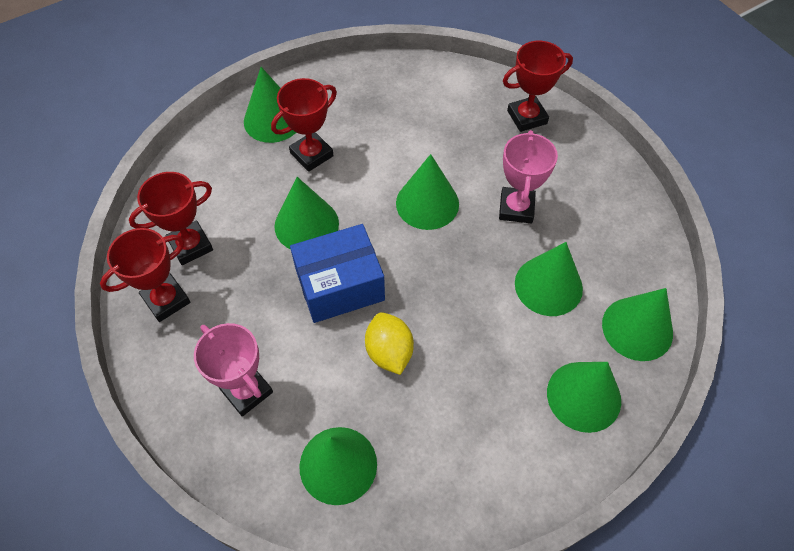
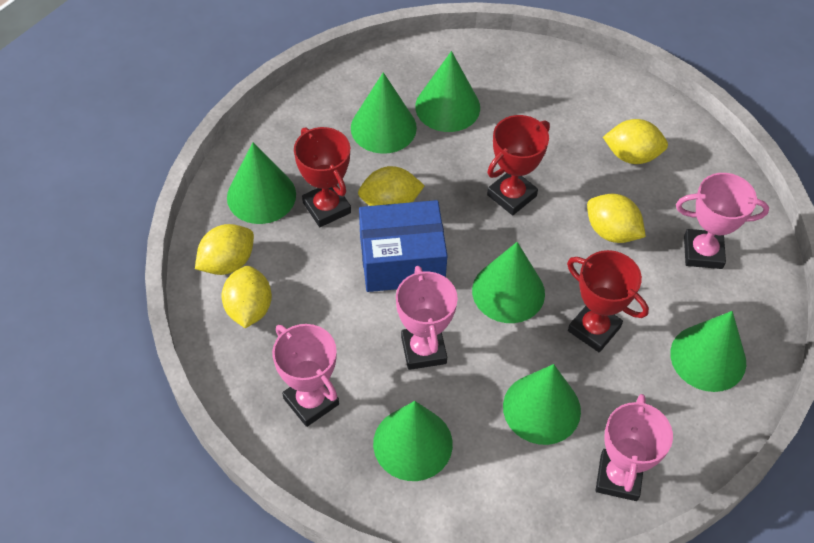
pink trophy: 2 -> 4
red trophy: 4 -> 3
yellow lemon: 1 -> 5

